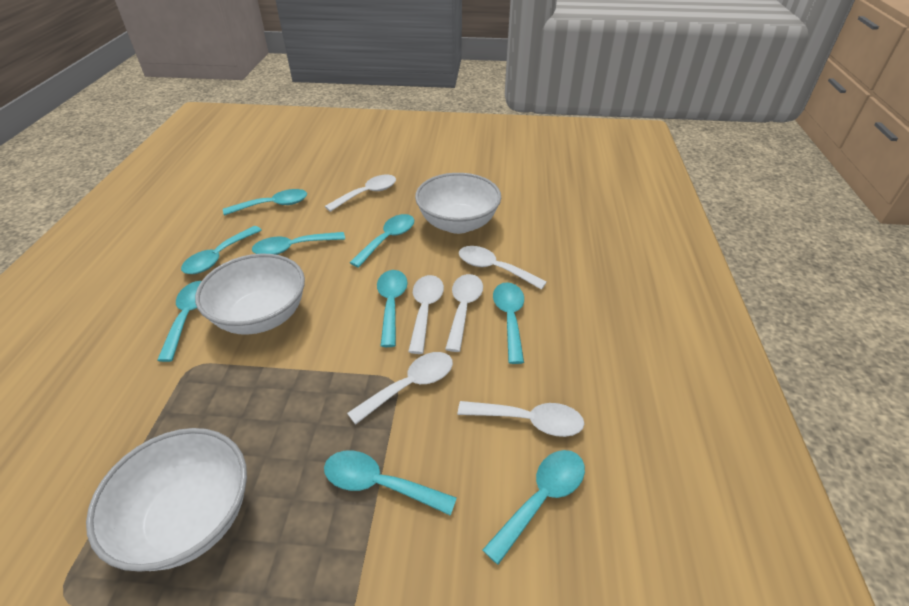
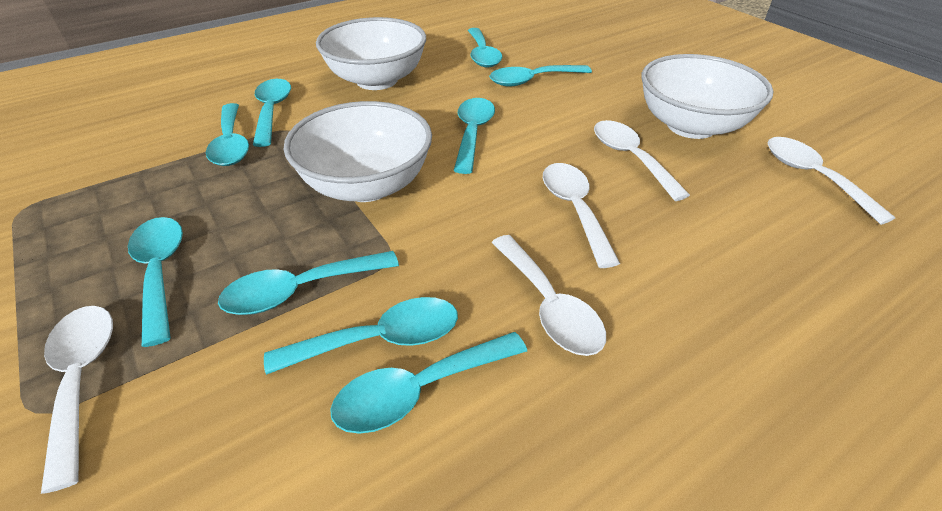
white spoon: 6 -> 5

